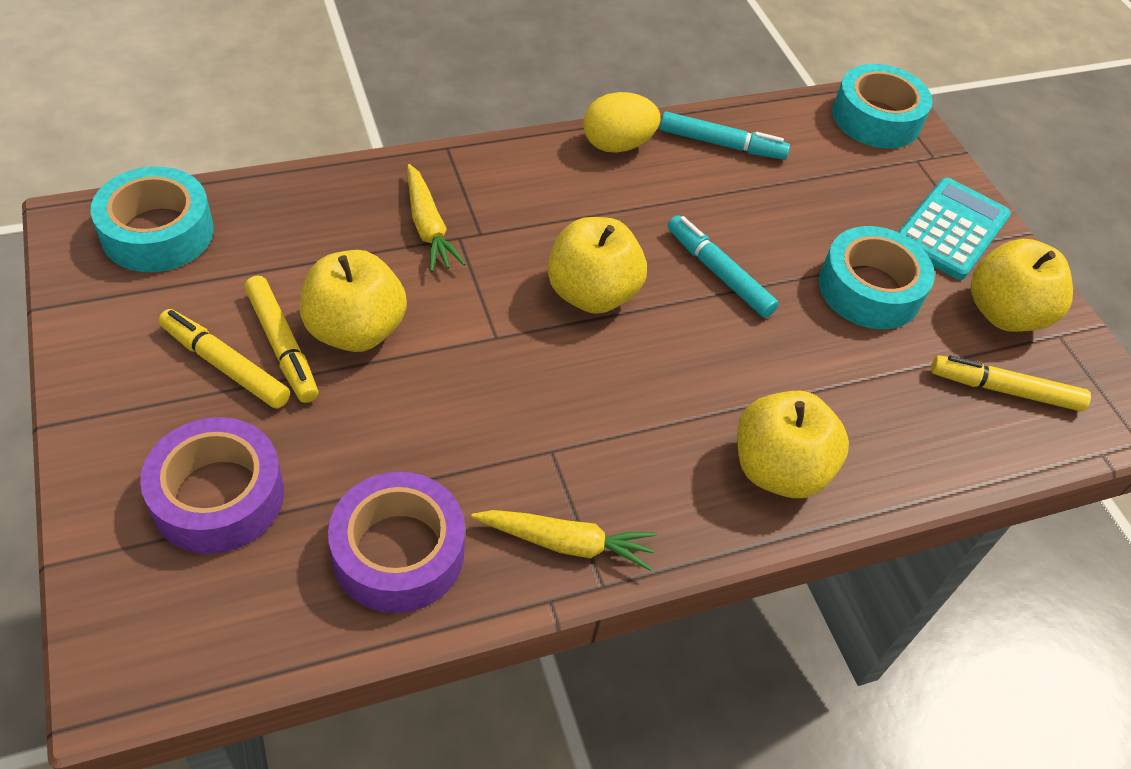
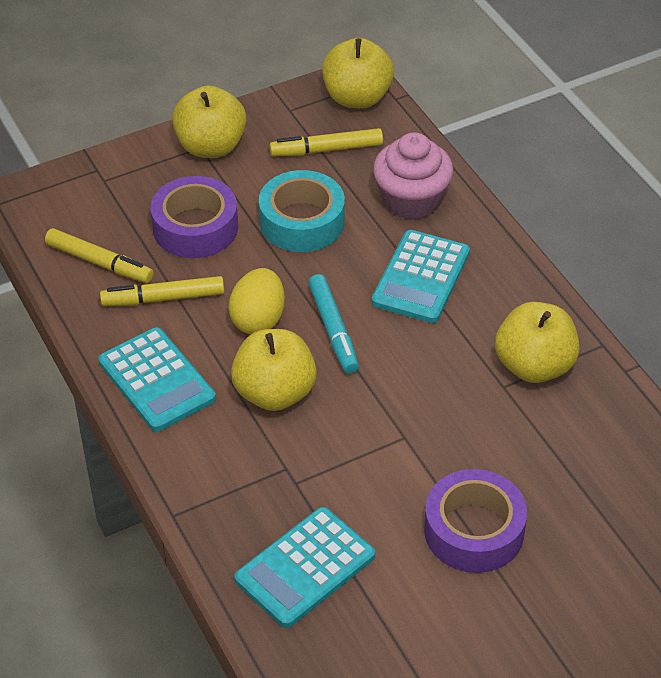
pink cupcake: 0 -> 1
turquoise calculator: 1 -> 3
turquoise marker: 2 -> 1
turquoise tape: 3 -> 1
yellow carrot: 2 -> 0

